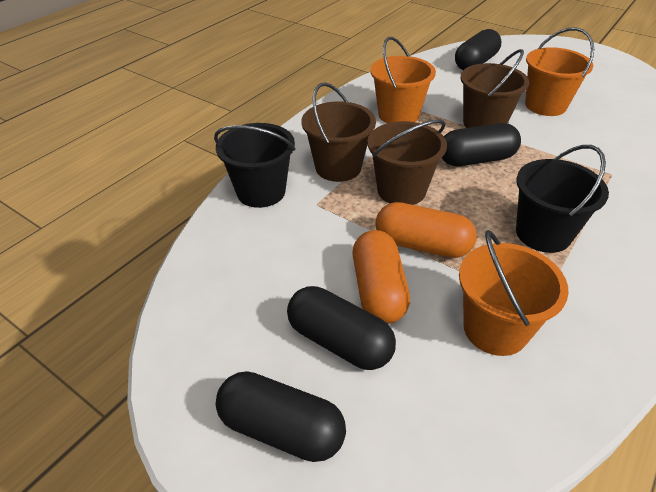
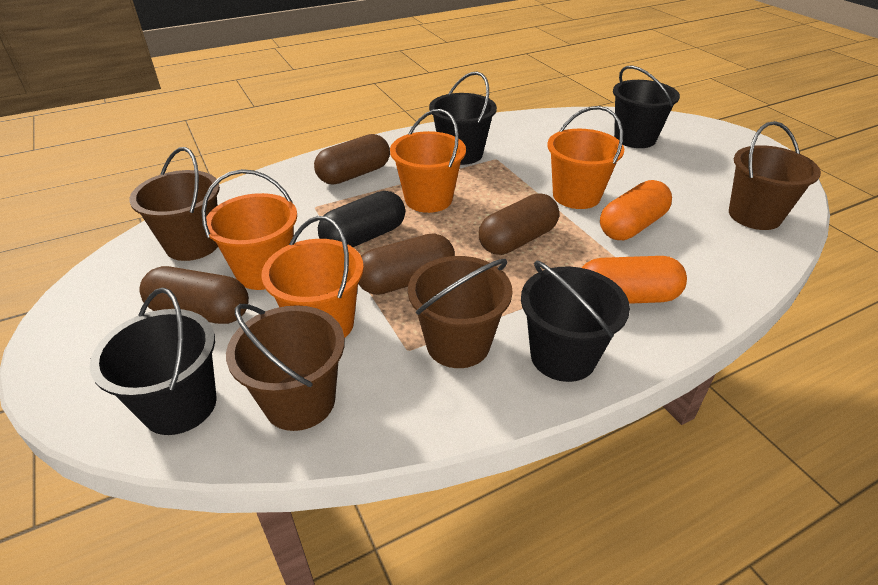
black bucket: 2 -> 4
black capsule: 4 -> 1
brown bucket: 3 -> 4
brown capsule: 0 -> 4
orange bucket: 3 -> 4

